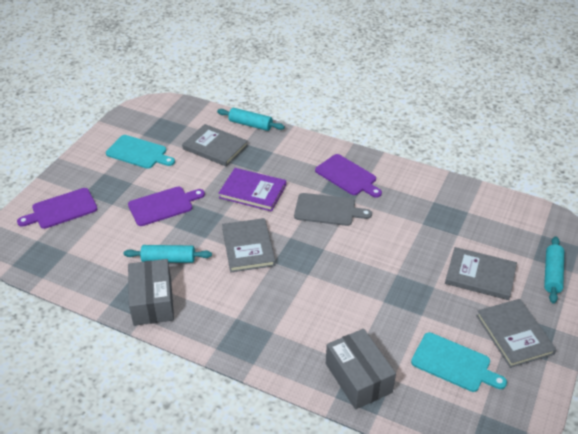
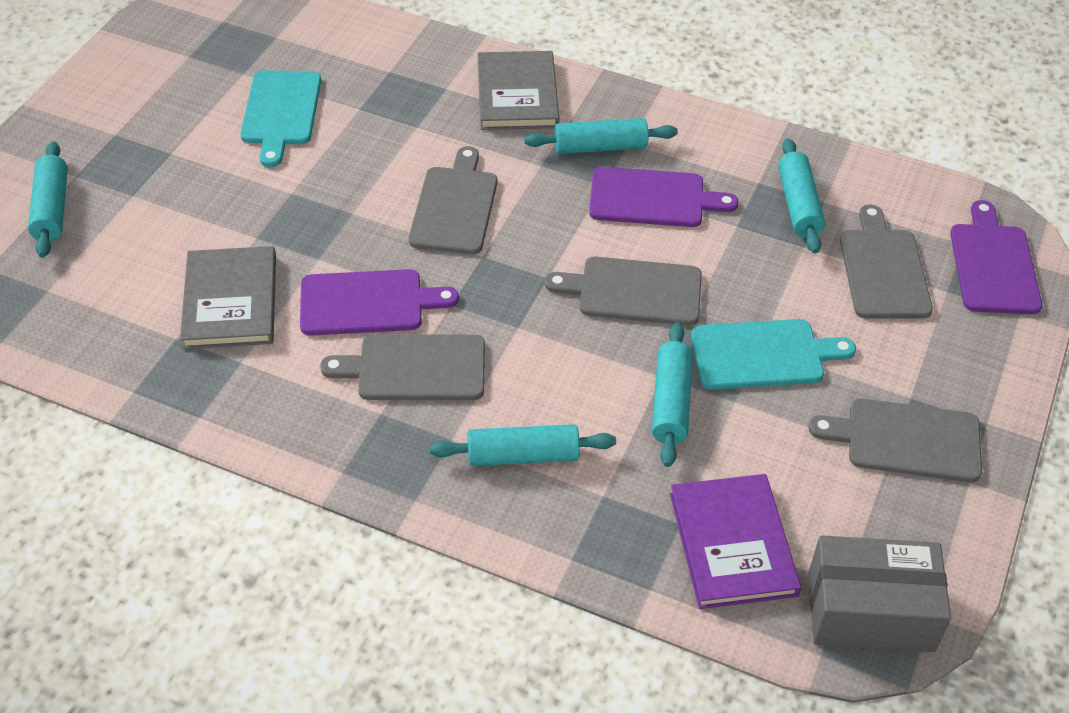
grey book: 4 -> 2
grey box: 2 -> 1
grey cutting board: 1 -> 5
turquoise rolling pin: 3 -> 5

